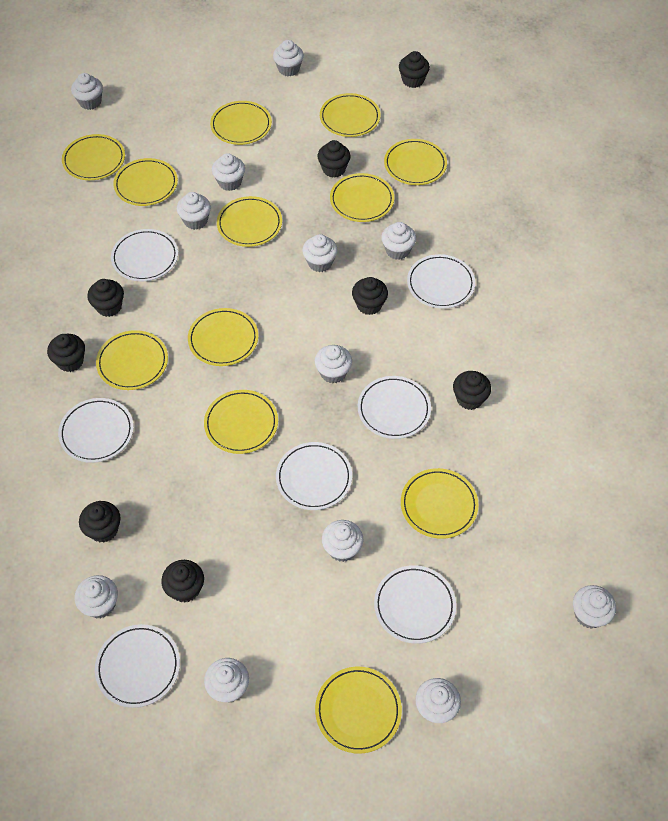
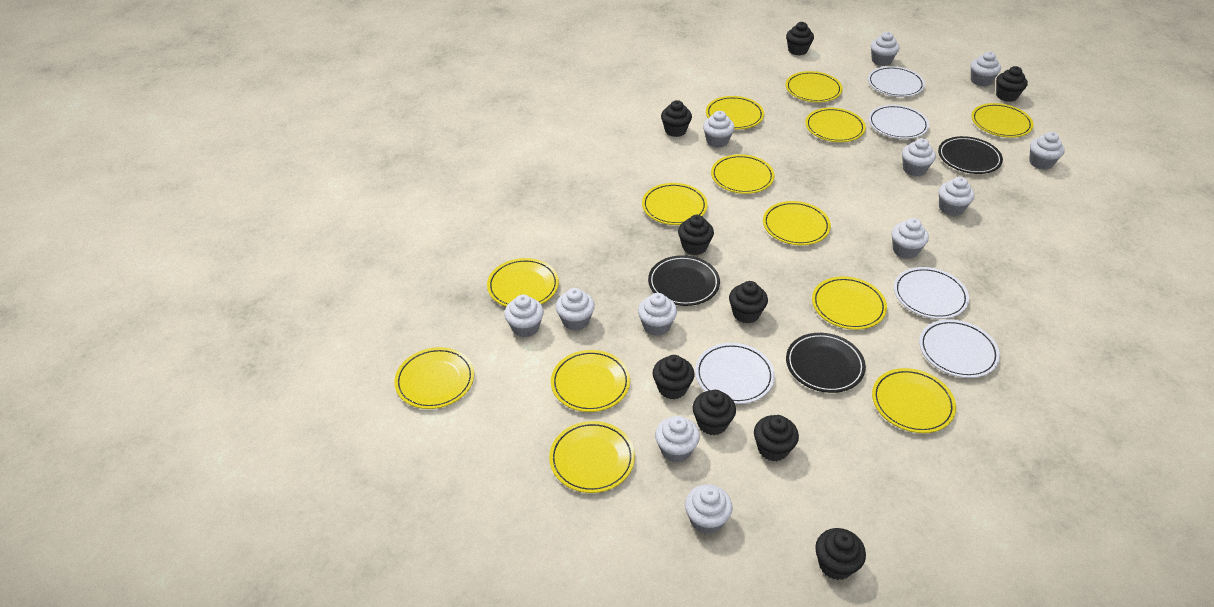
black cupcake: 8 -> 9
black plate: 0 -> 3
white plate: 7 -> 5
yellow plate: 12 -> 13

